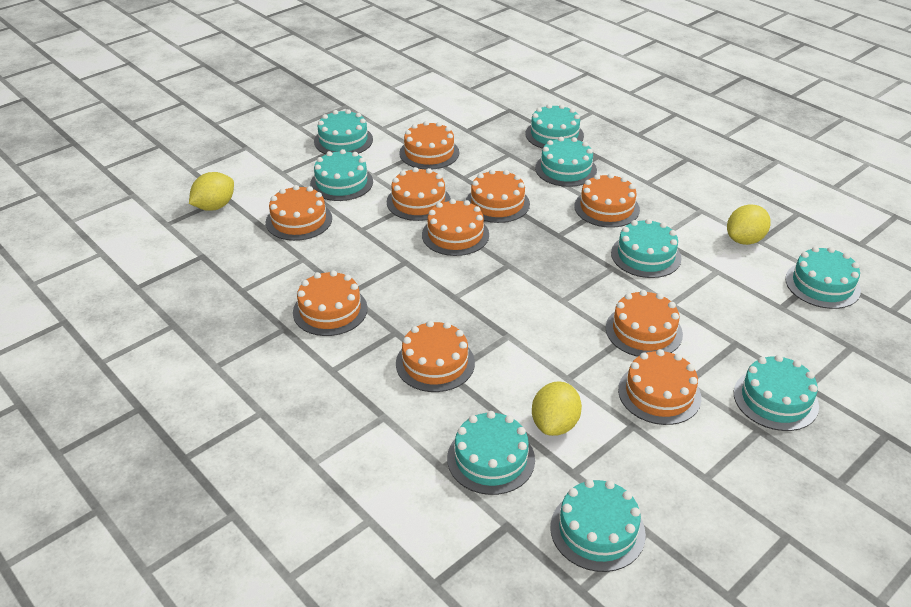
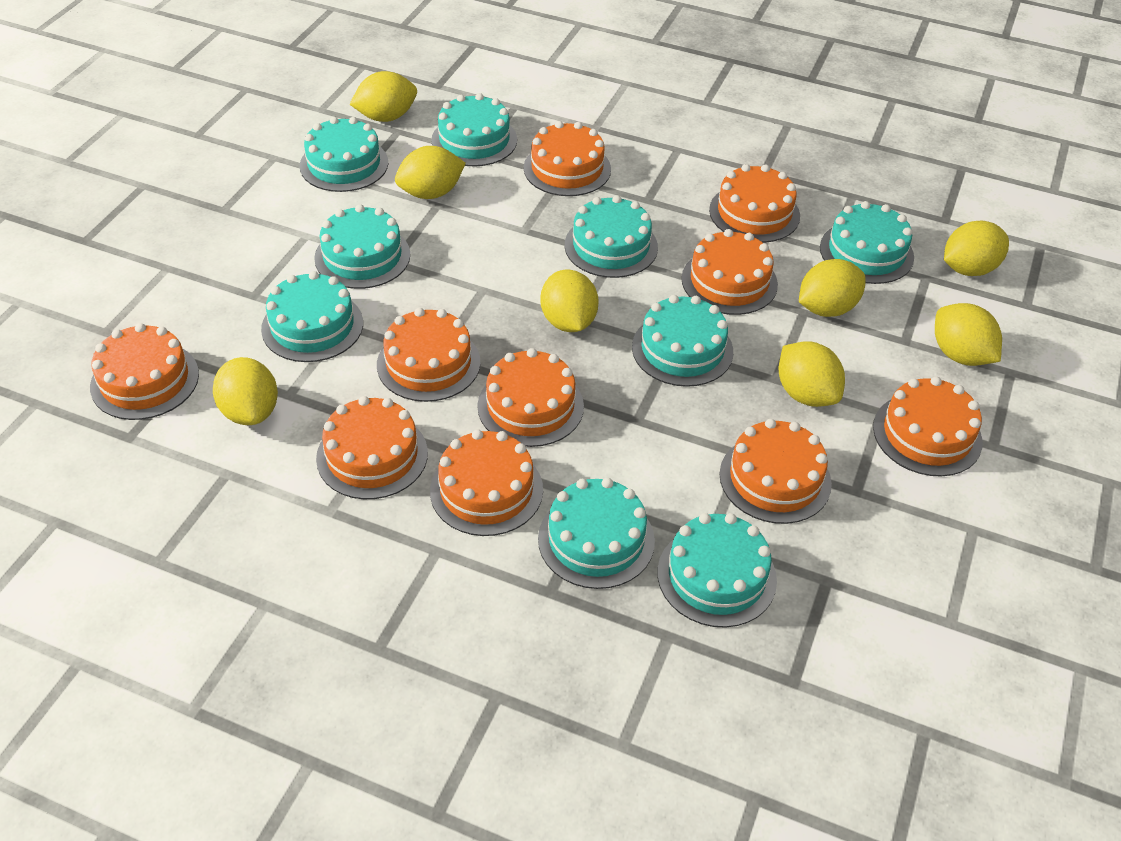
yellow lemon: 3 -> 8

